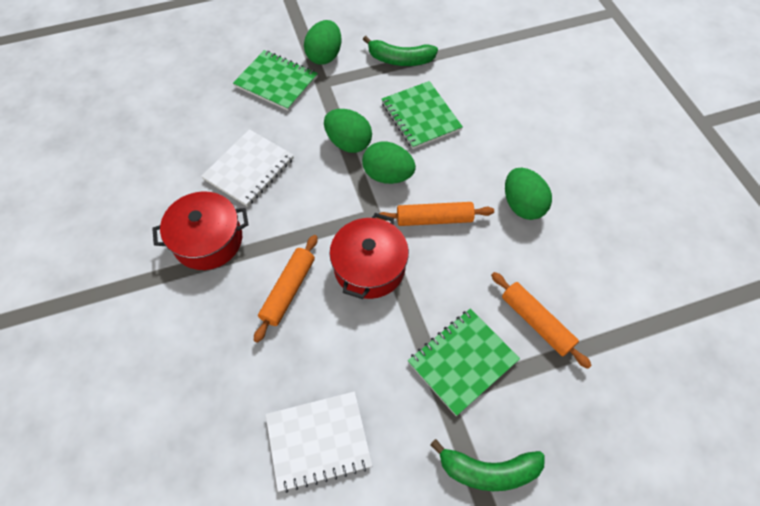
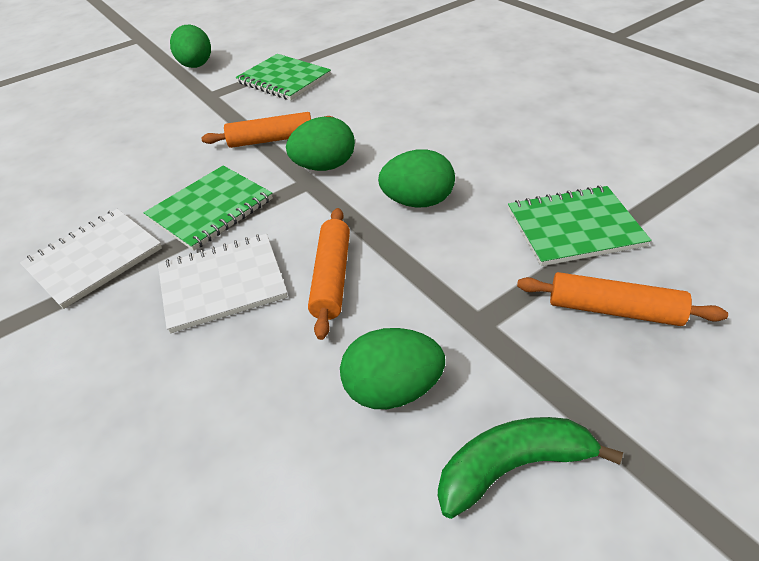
green banana: 2 -> 1
red pot: 2 -> 0

